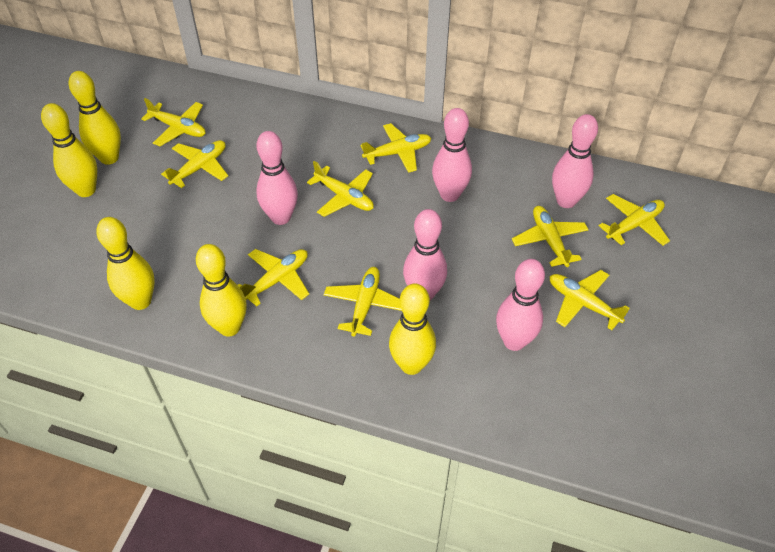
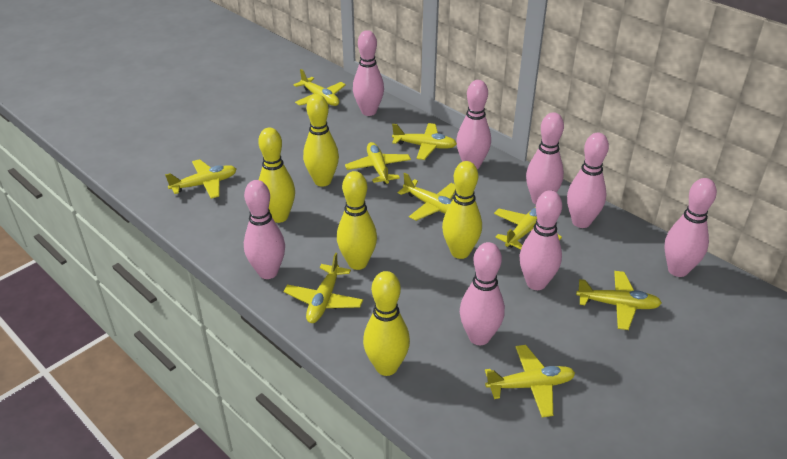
pink bowling pin: 5 -> 8

